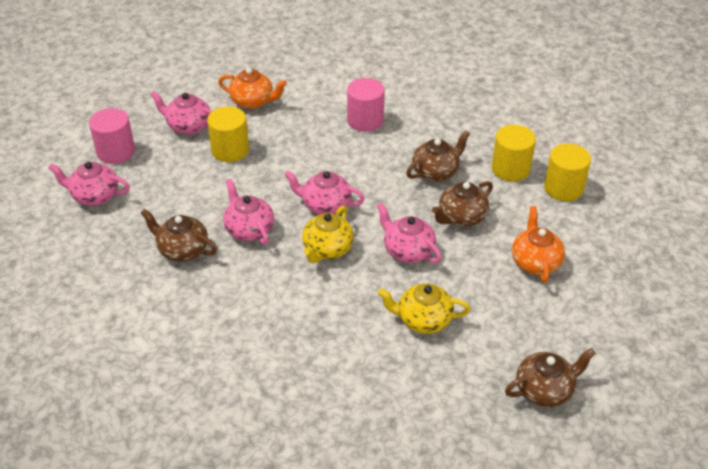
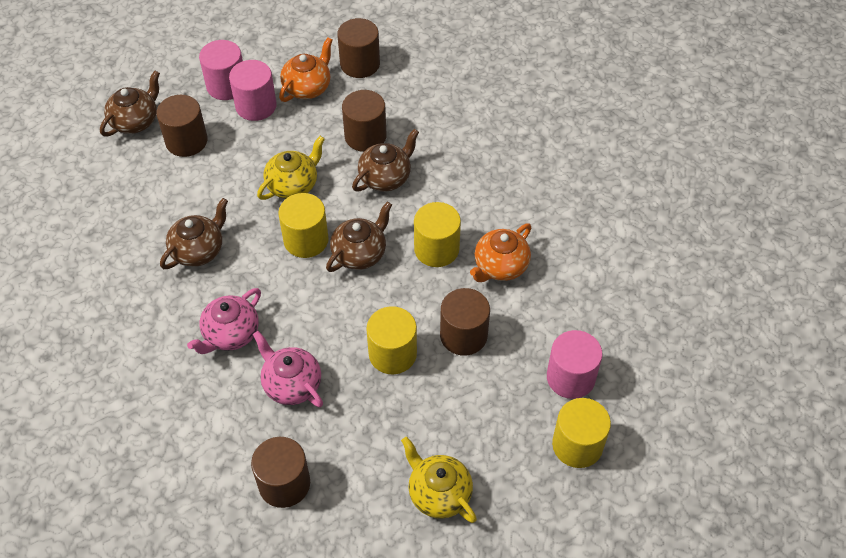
brown cylinder: 0 -> 5
pink cylinder: 2 -> 3
pink teapot: 5 -> 2
yellow cylinder: 3 -> 4

